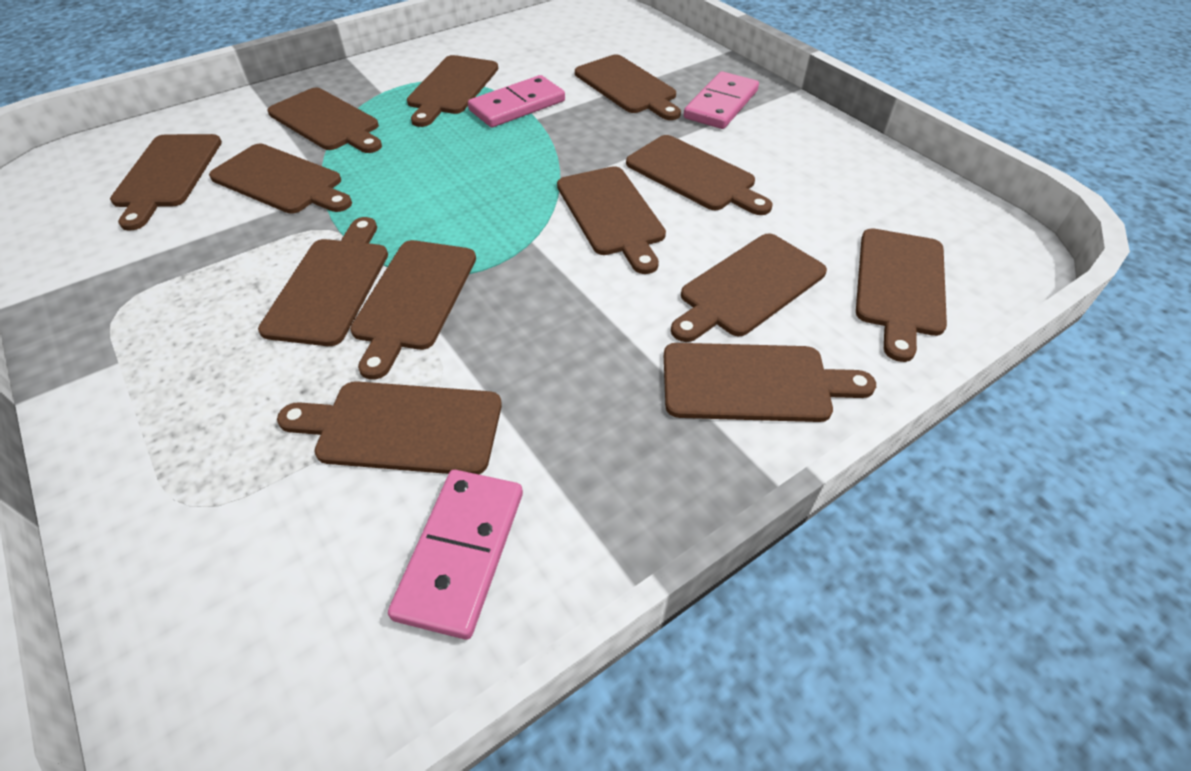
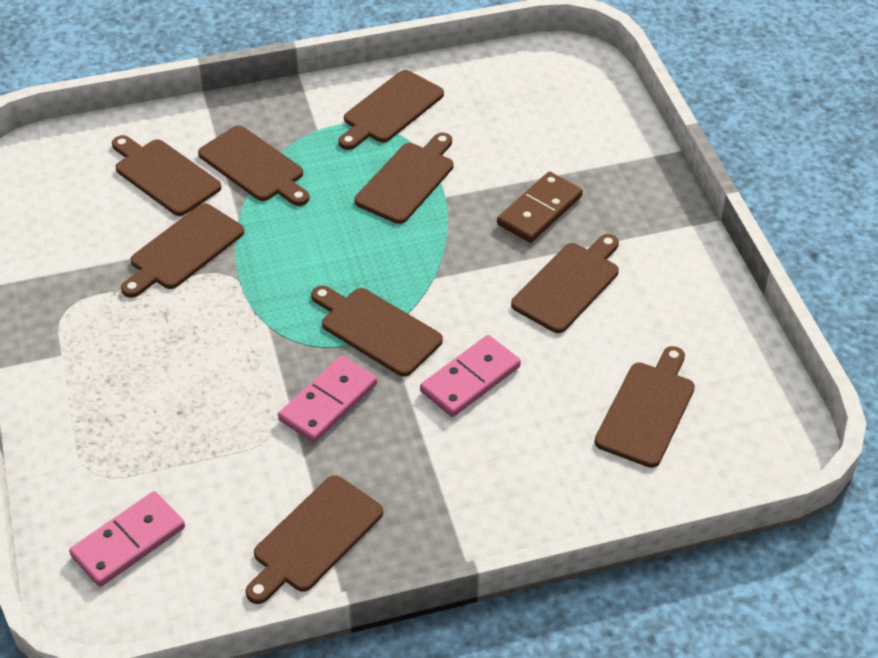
brown cutting board: 13 -> 9
brown domino: 0 -> 1

